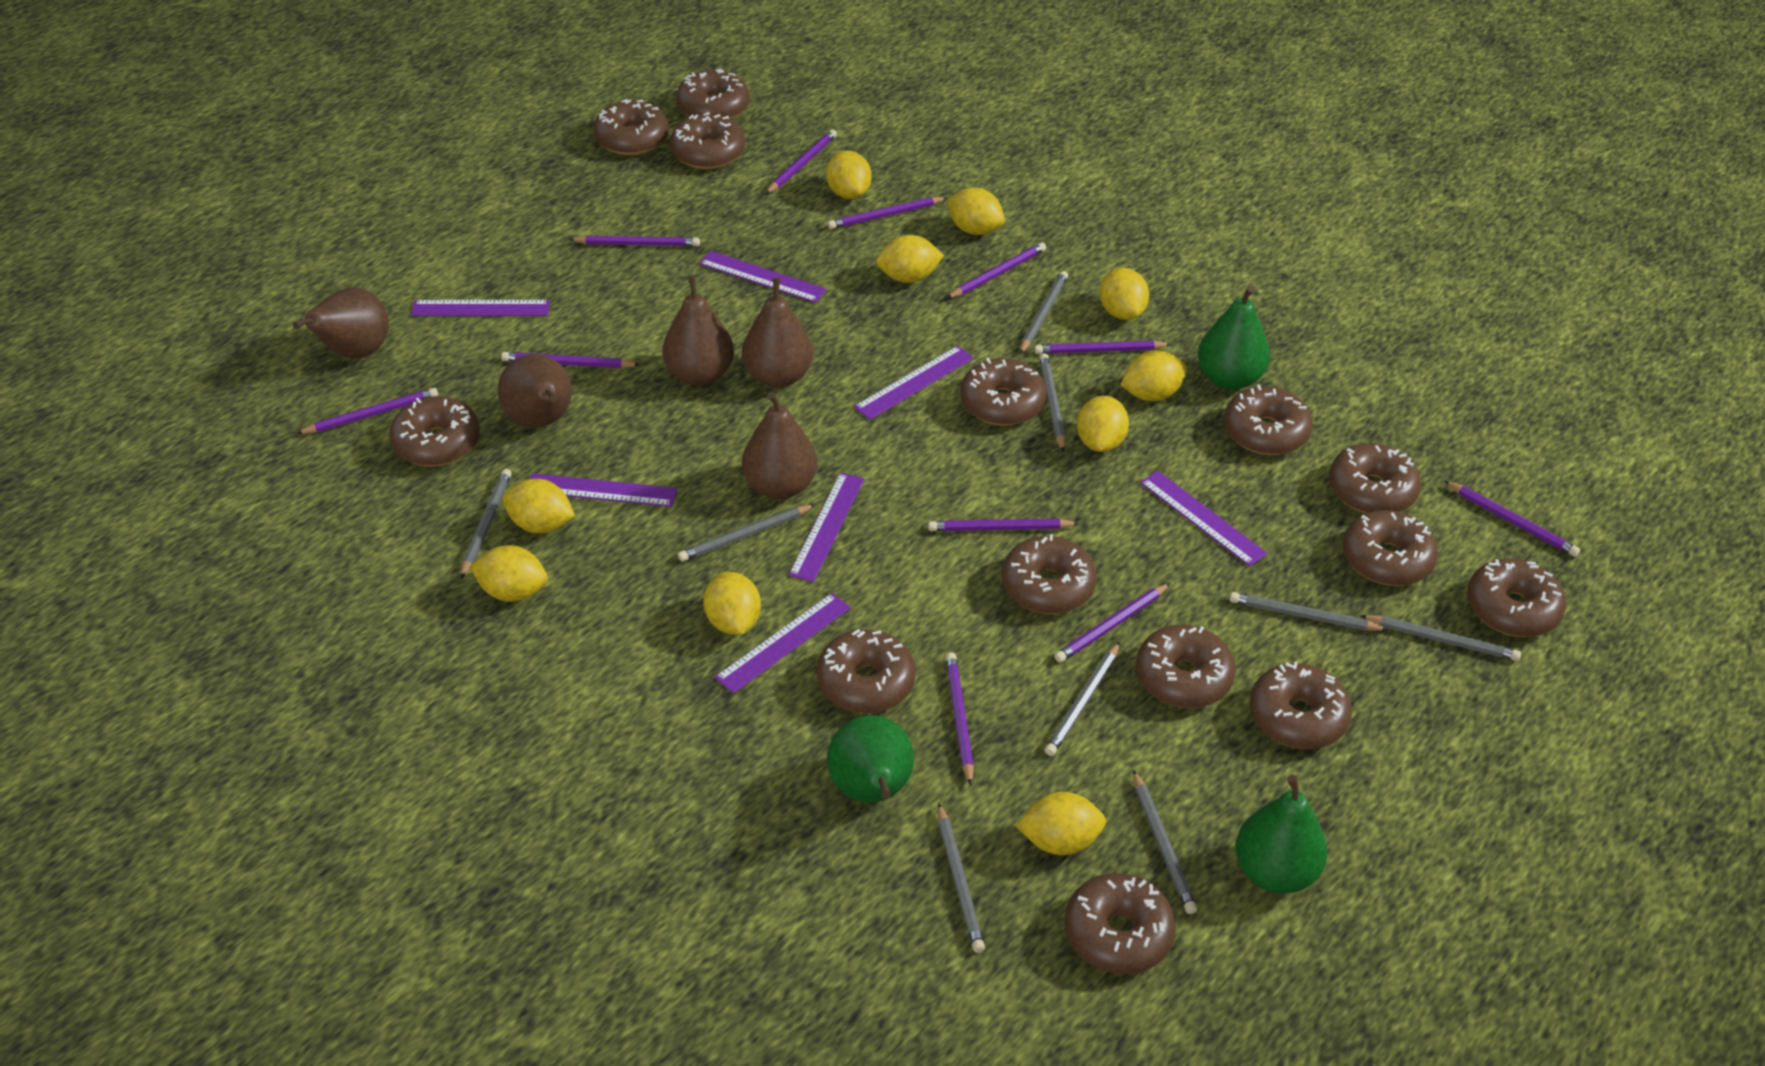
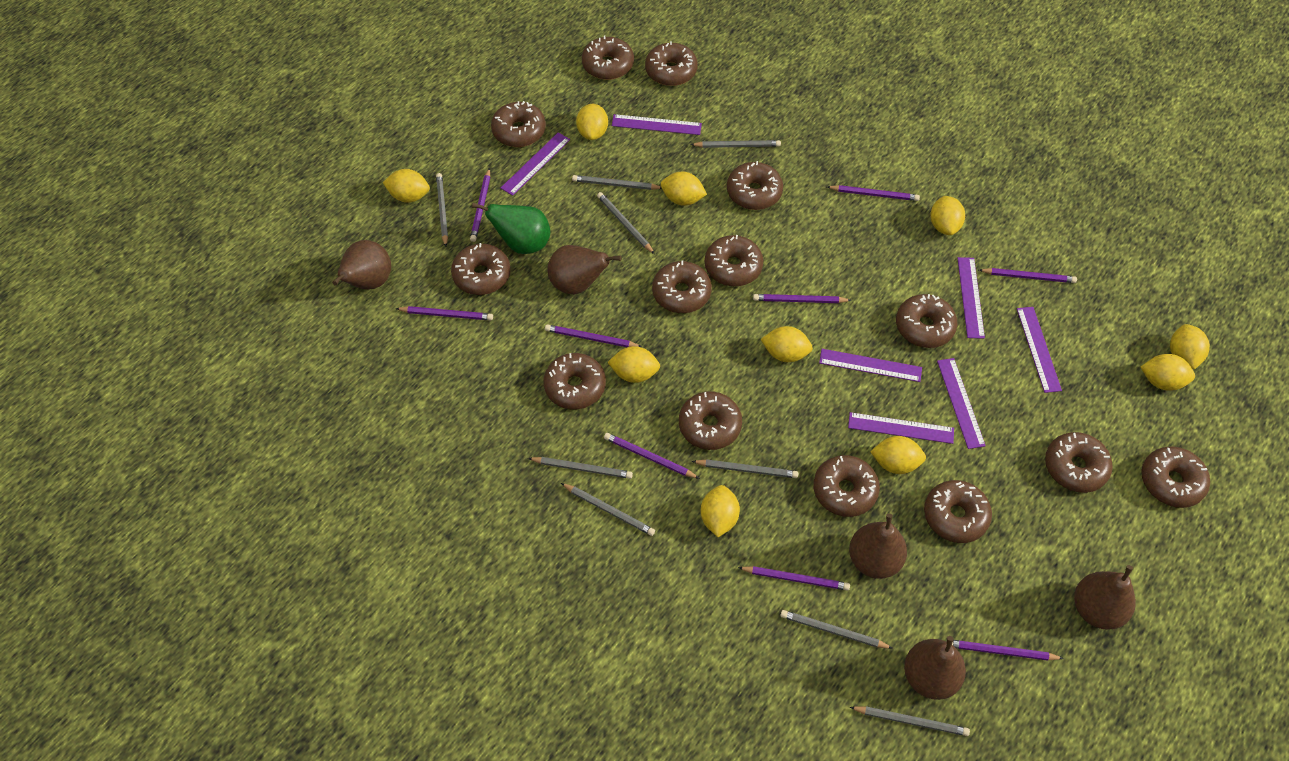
green pear: 3 -> 1
purple pencil: 11 -> 9

